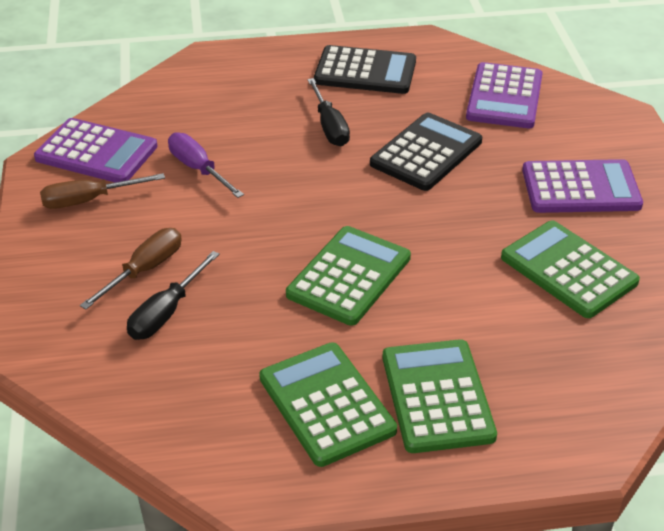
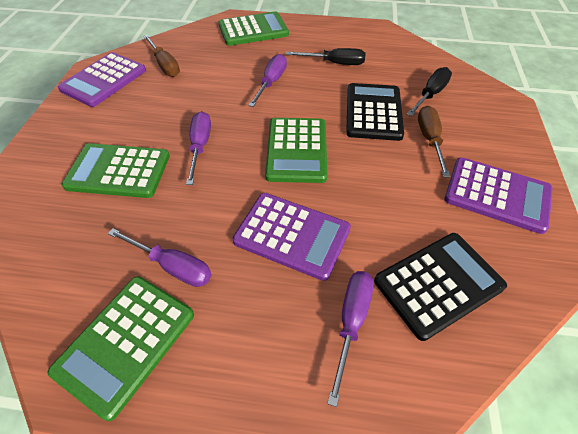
purple screwdriver: 1 -> 4

